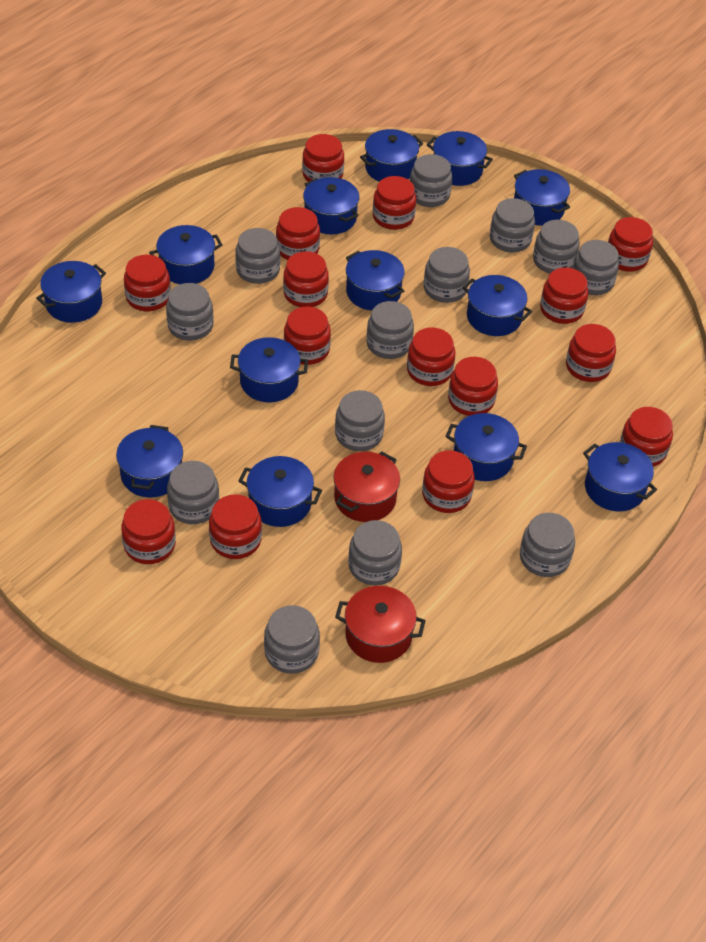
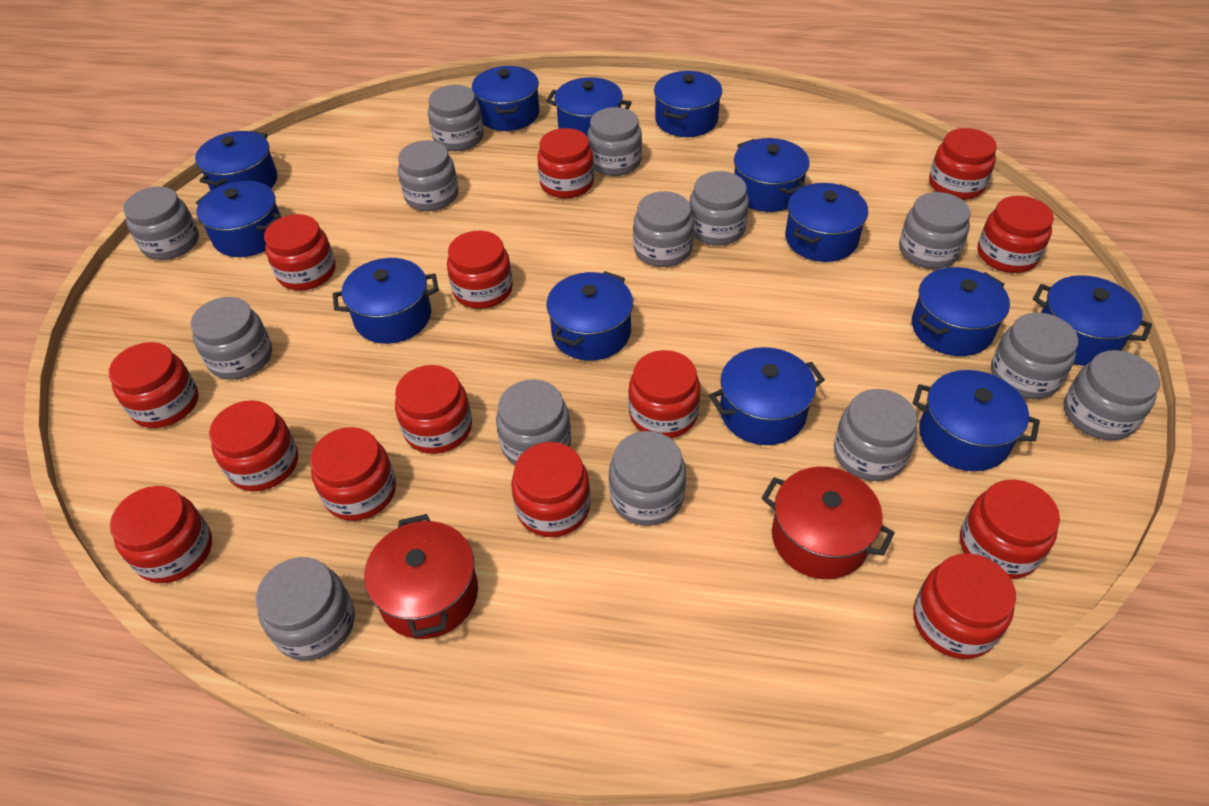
grey jar: 13 -> 14
red jar: 15 -> 14

